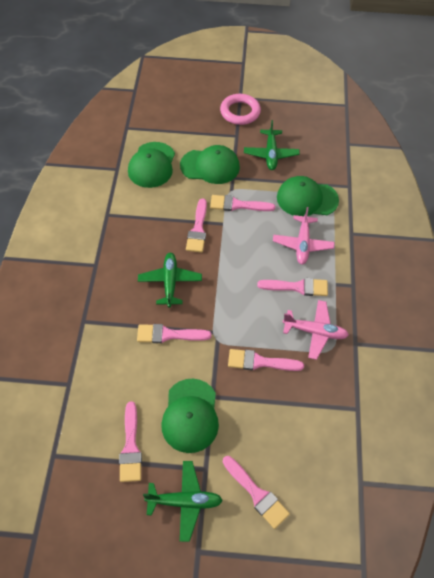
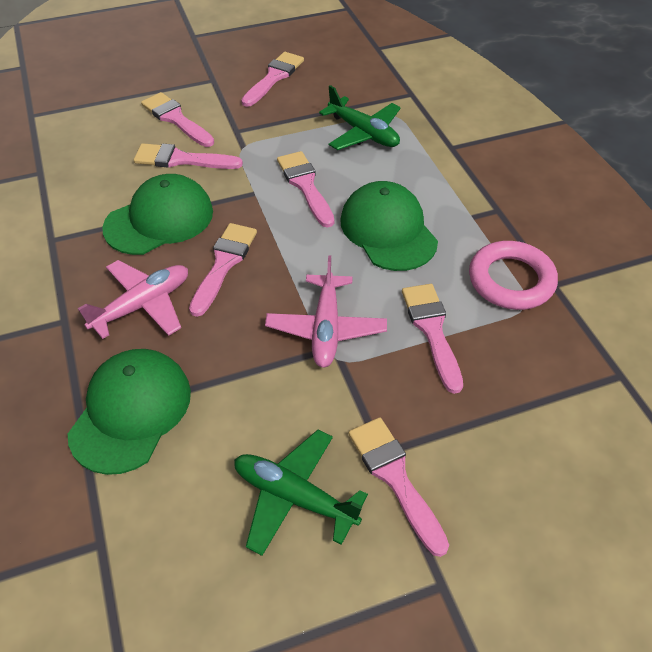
green cap: 4 -> 3
green plane: 3 -> 2

